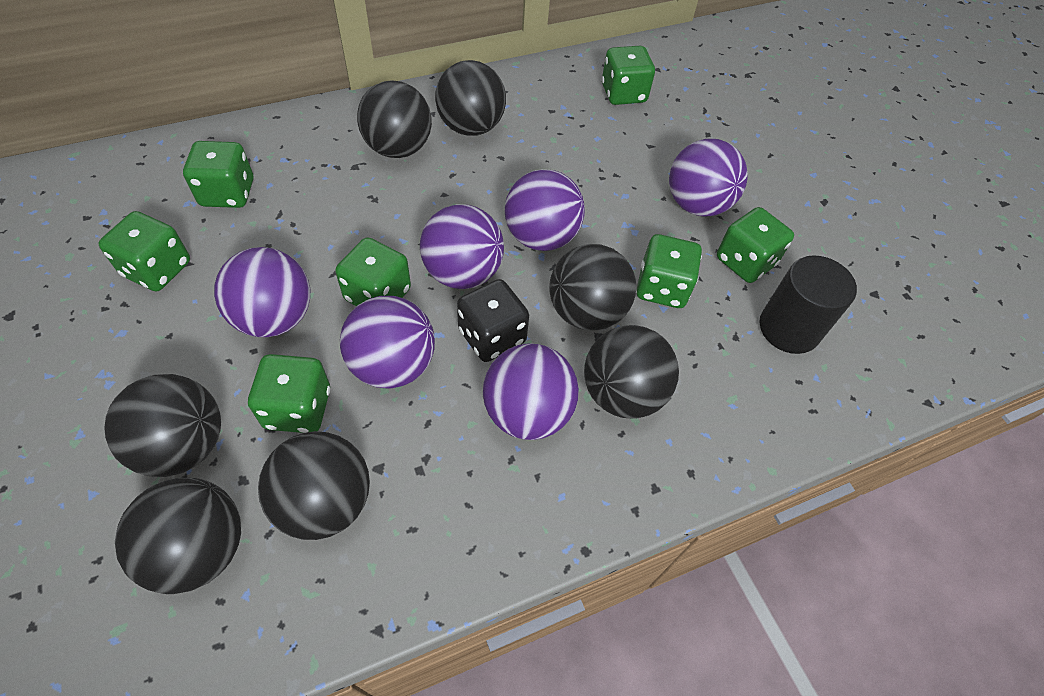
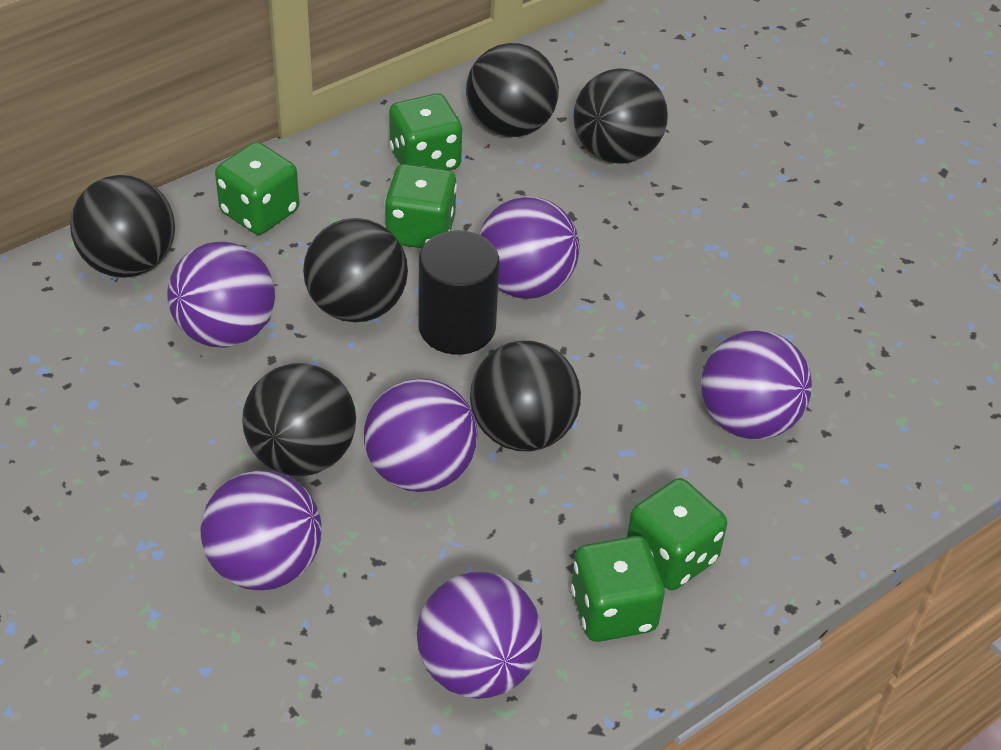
black ball: 7 -> 6
black dice: 1 -> 0
green dice: 7 -> 5

